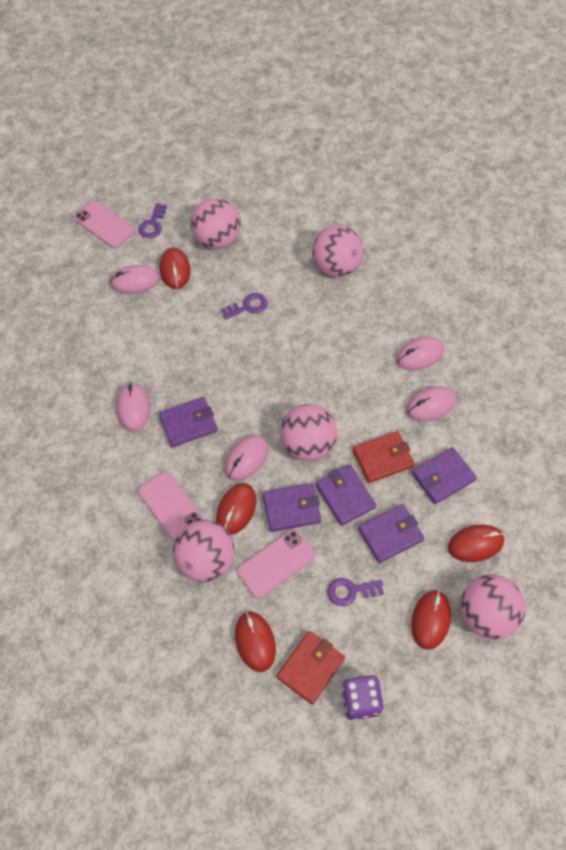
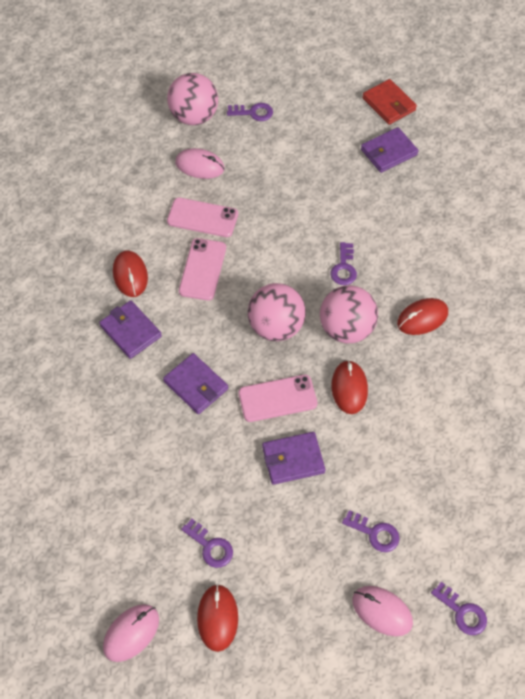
pink ball: 5 -> 3
pink mouse: 5 -> 3
purple dice: 1 -> 0
purple key: 3 -> 5
purple wallet: 5 -> 4
red mouse: 5 -> 4
red wallet: 2 -> 1

